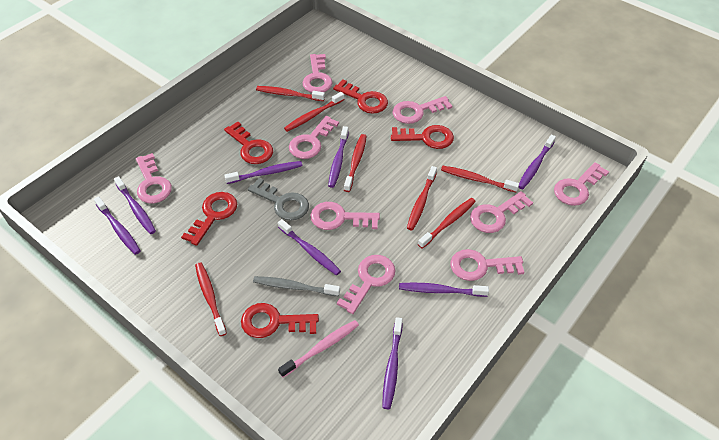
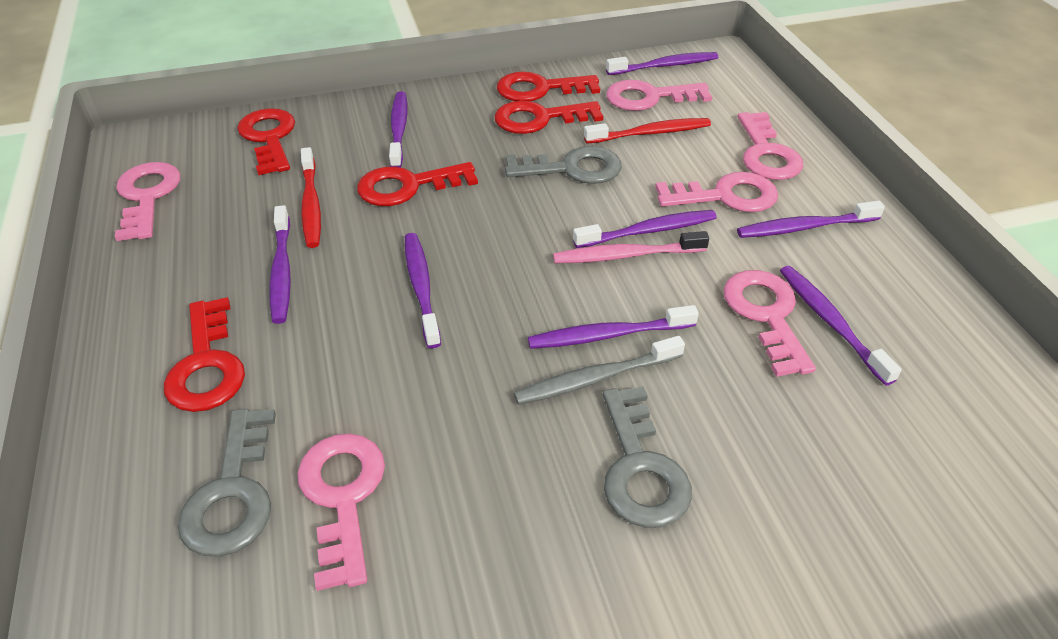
grey key: 1 -> 3
pink key: 9 -> 6
red toothbrush: 7 -> 2

